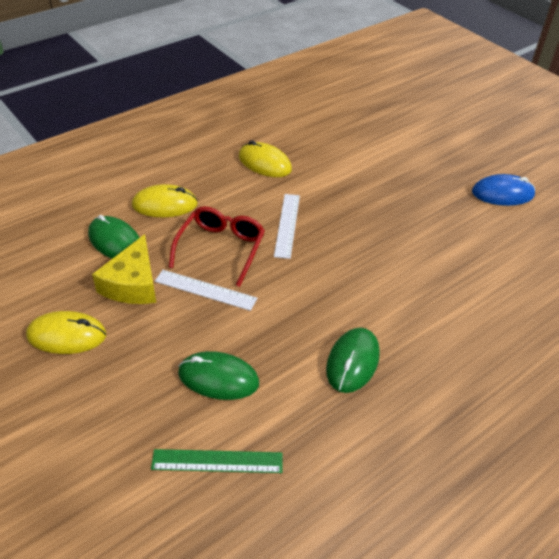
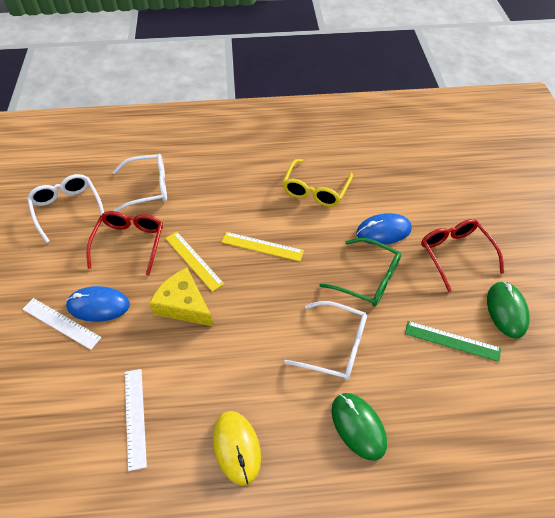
blue mouse: 1 -> 2
green glasses: 0 -> 1
green mouse: 3 -> 2
red glasses: 1 -> 2
white glasses: 0 -> 3
yellow glasses: 0 -> 1
yellow mouse: 3 -> 1
yellow ruler: 0 -> 2

